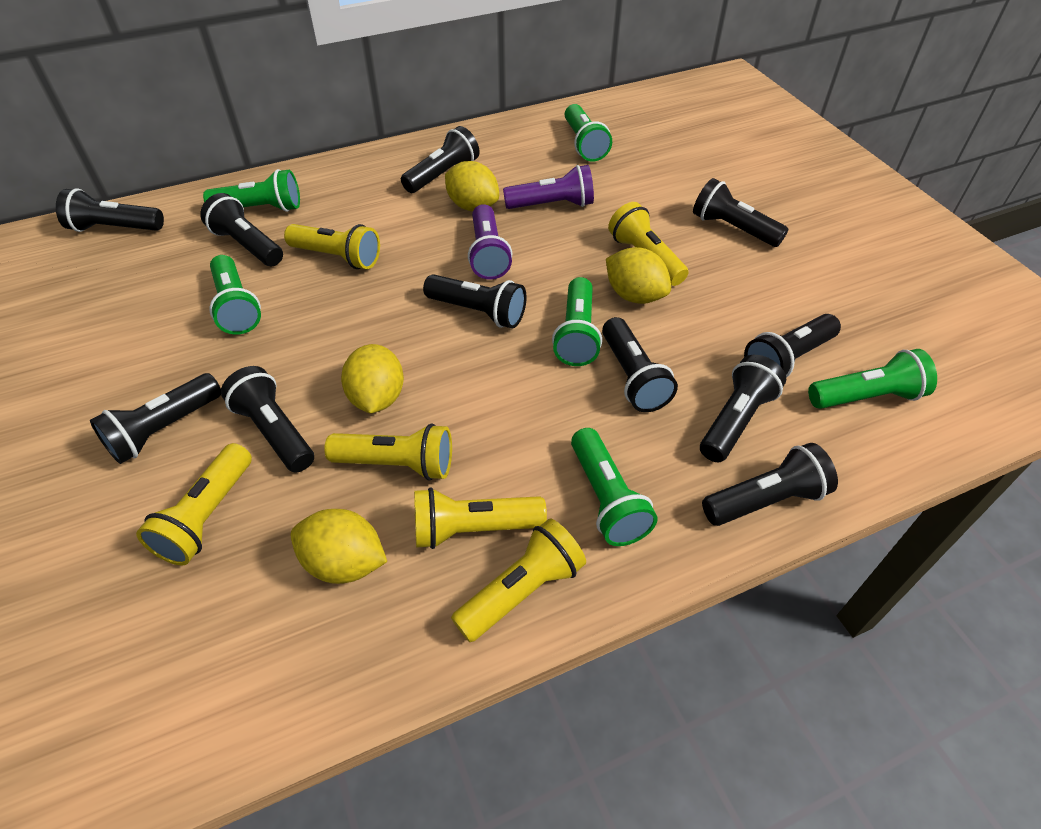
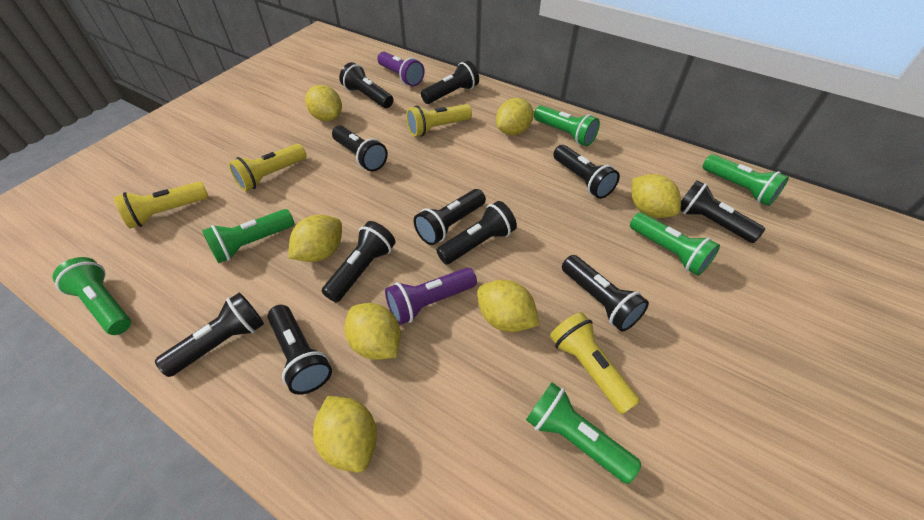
yellow flashlight: 6 -> 4
yellow lemon: 4 -> 7

